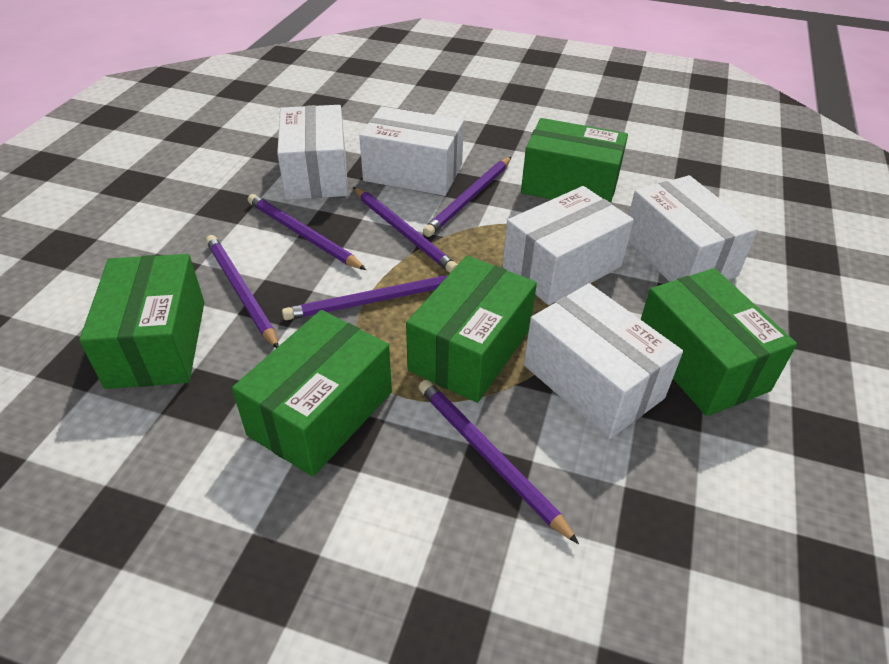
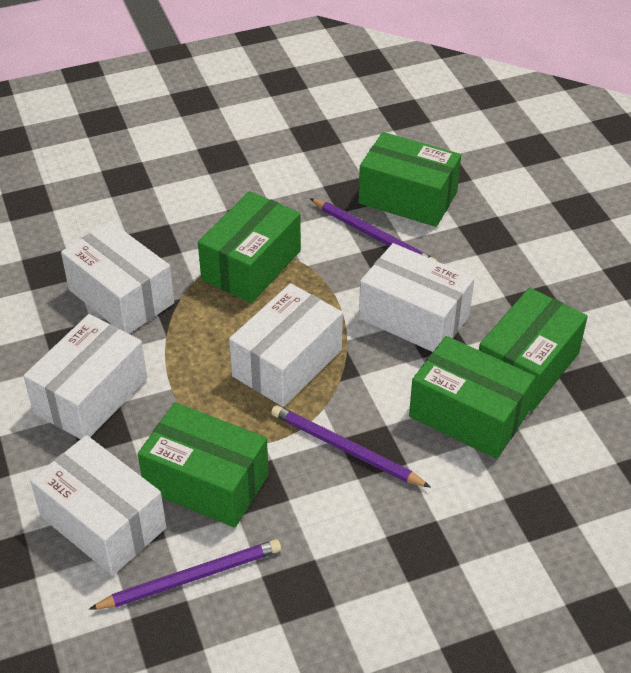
purple pencil: 6 -> 3

